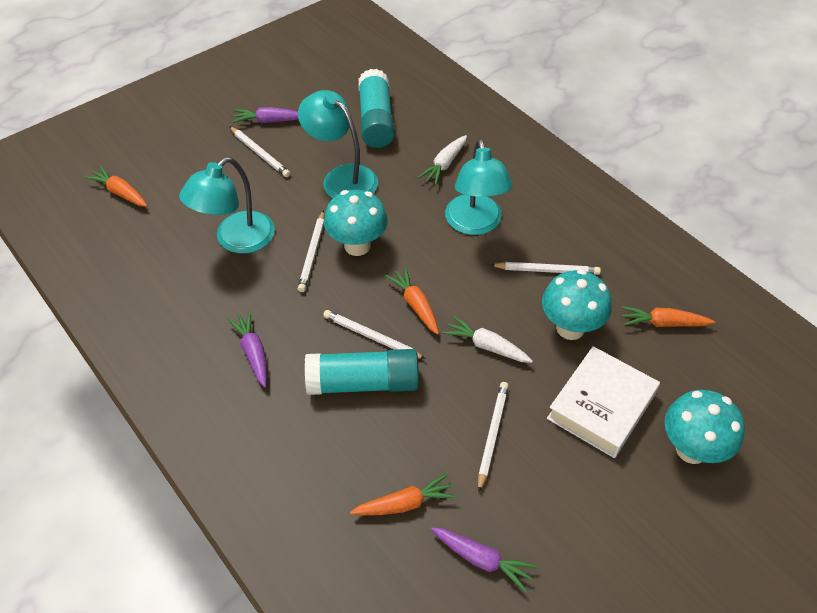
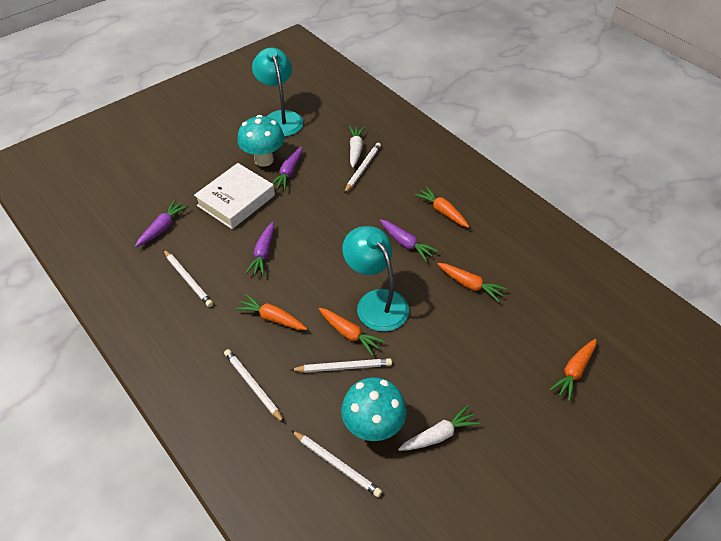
orange carrot: 4 -> 5
purple carrot: 3 -> 4
turquoise glue stick: 2 -> 0
turquoise lamp: 3 -> 2
turquoise mushroom: 3 -> 2

